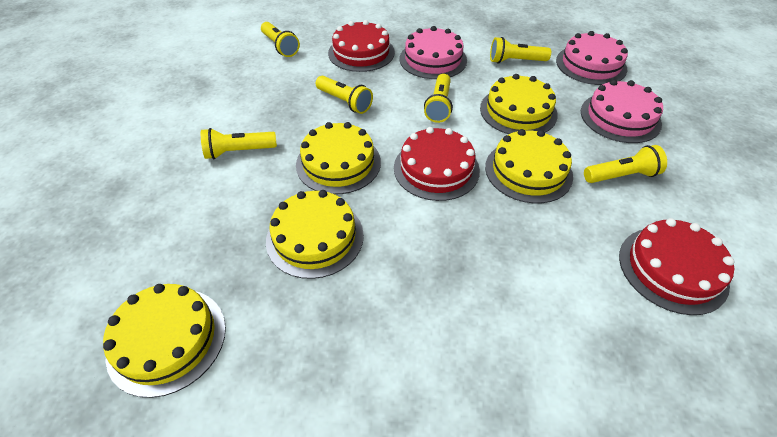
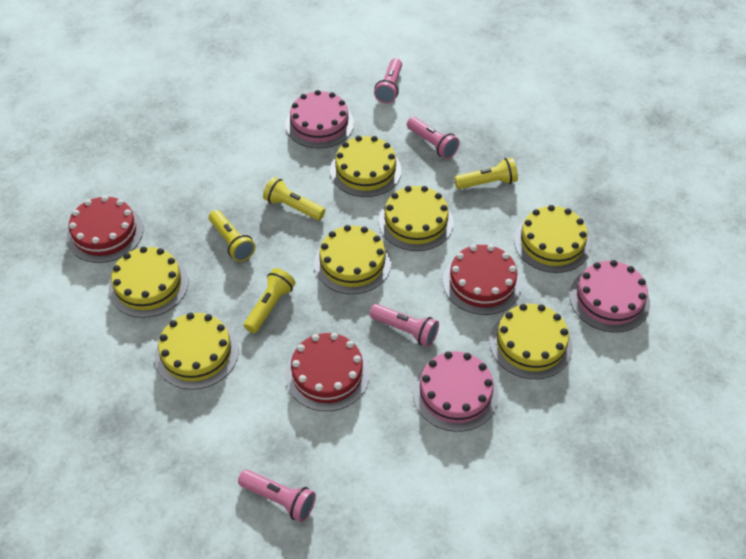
pink flashlight: 0 -> 4
yellow cake: 5 -> 7
yellow flashlight: 6 -> 4

